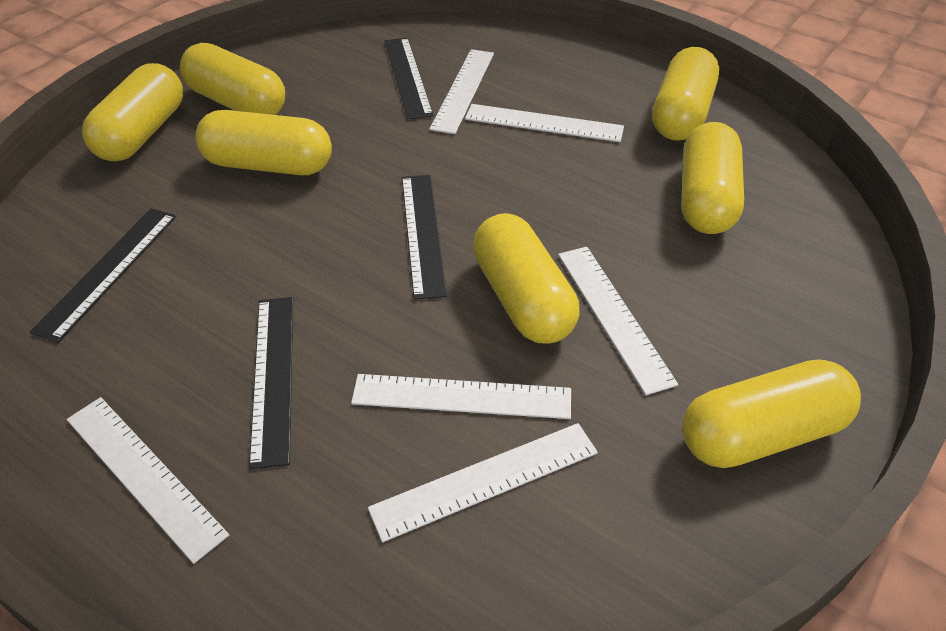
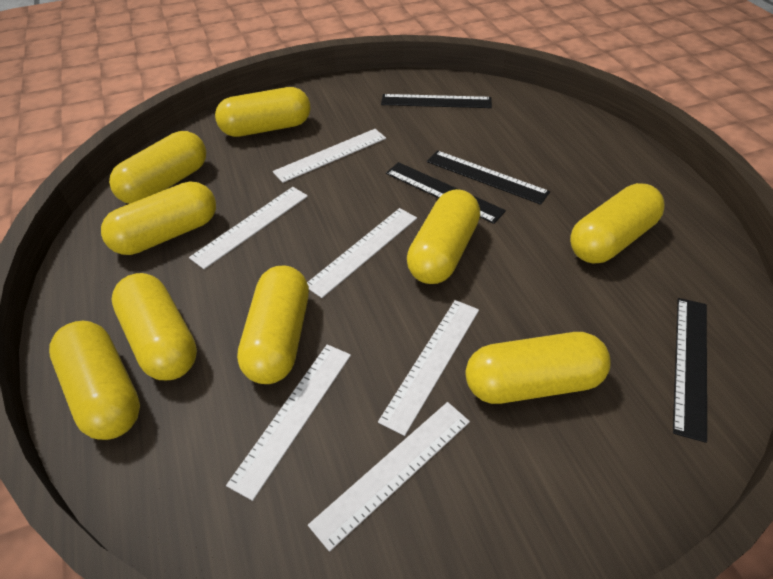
yellow capsule: 7 -> 9

